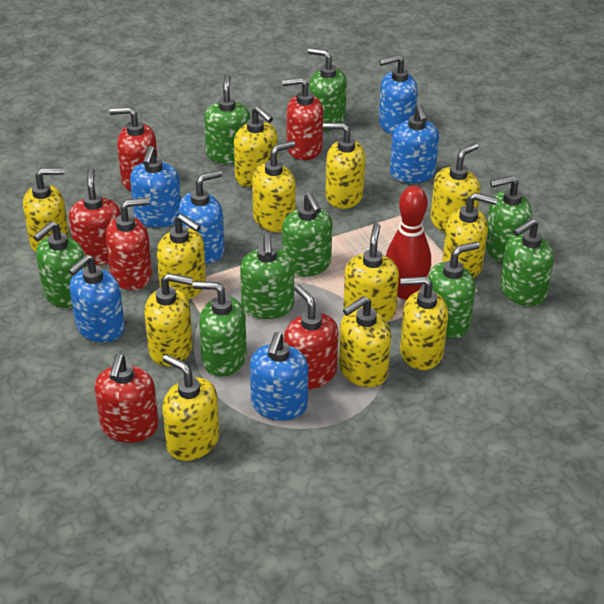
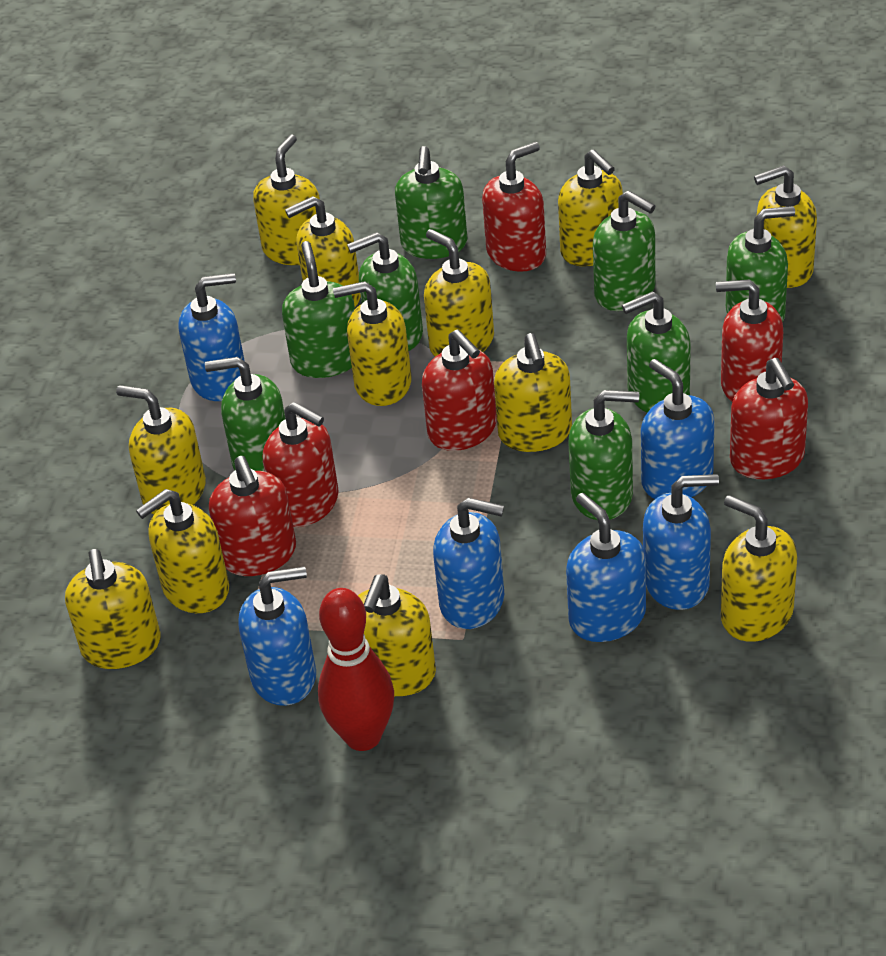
green soap dispenser: 9 -> 8

